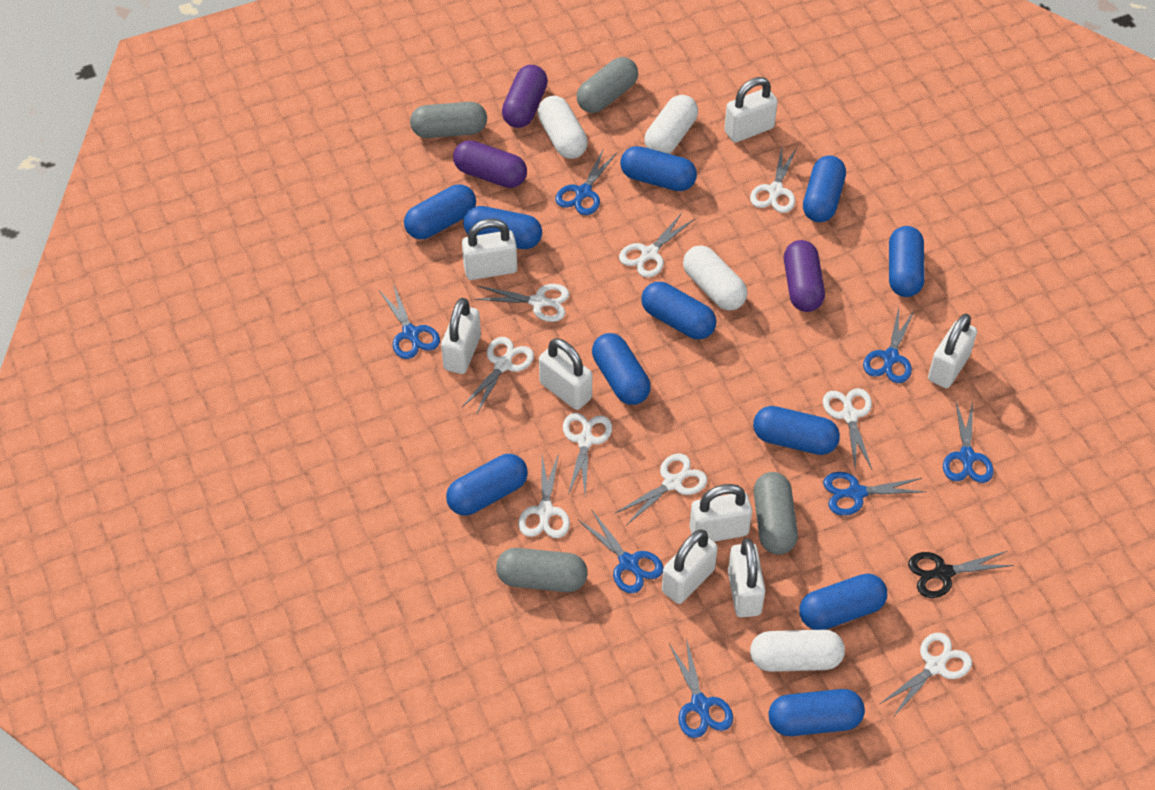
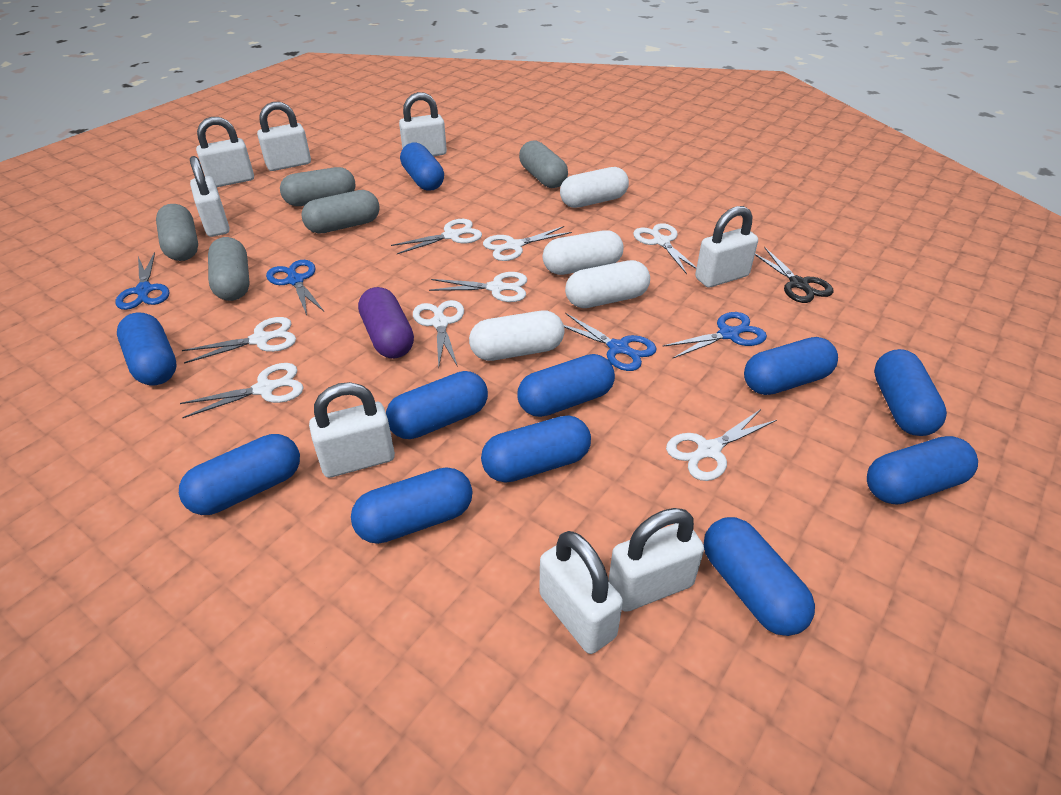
blue scissors: 7 -> 4
grey capsule: 4 -> 5
purple capsule: 3 -> 1
white scissors: 9 -> 8

